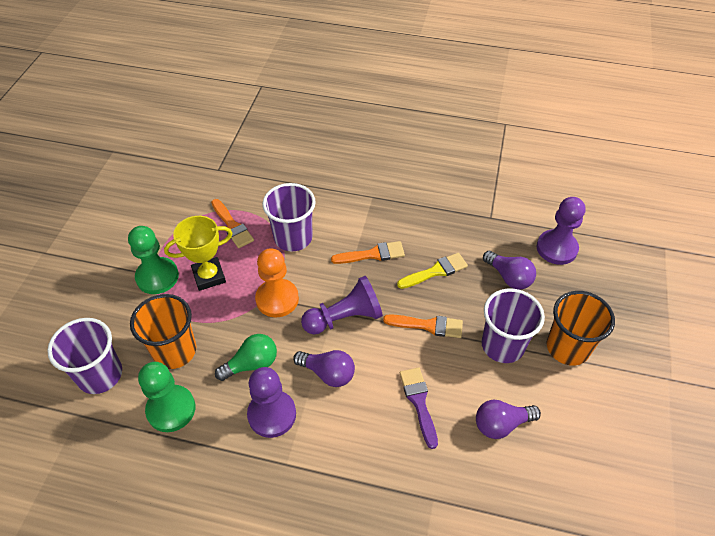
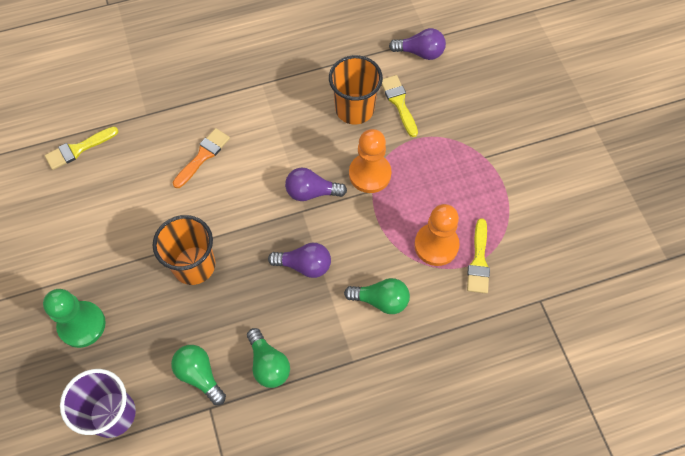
green light bulb: 1 -> 3
green pawn: 2 -> 1
orange brush: 3 -> 1
orange pawn: 1 -> 2
purple brush: 1 -> 0
purple cup: 3 -> 1
purple pawn: 3 -> 0
yellow brush: 1 -> 3
yellow trophy: 1 -> 0

